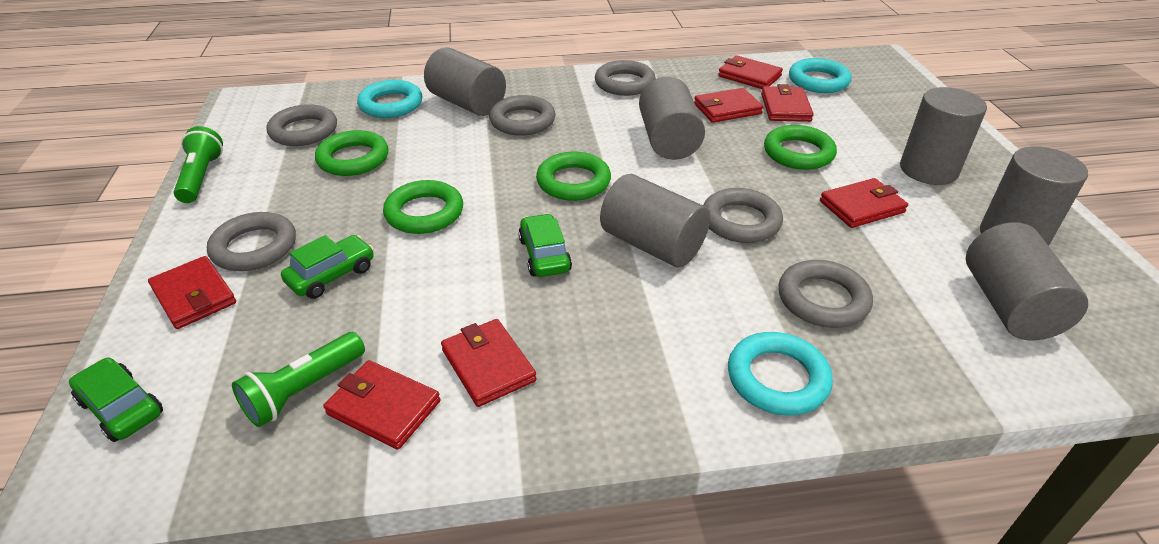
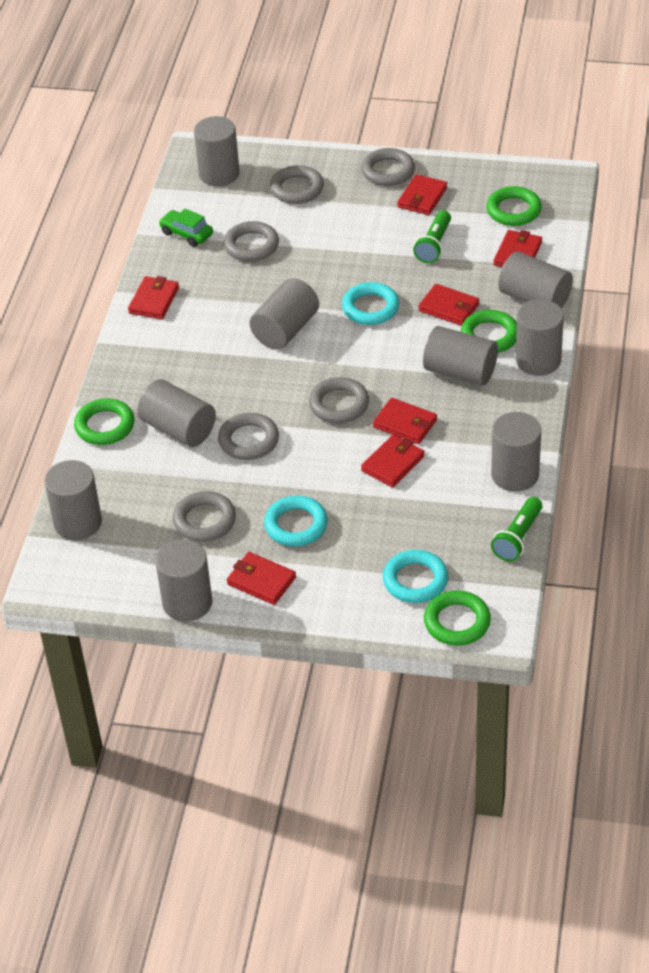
green car: 3 -> 1
grey cylinder: 6 -> 9

